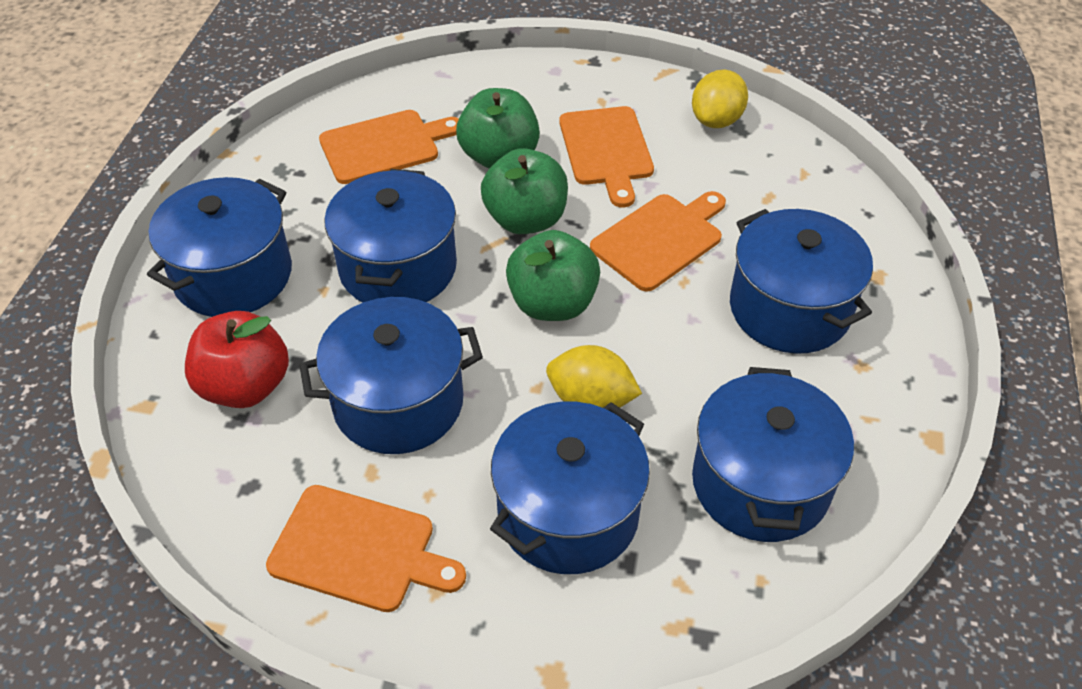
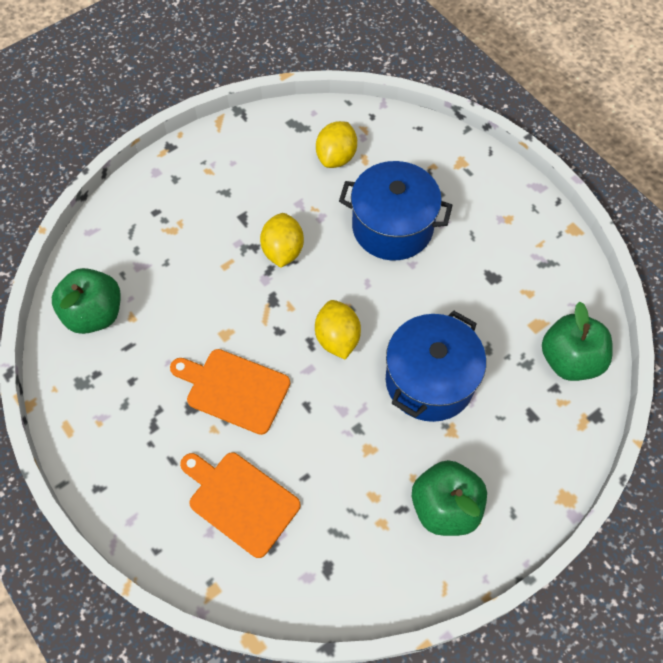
blue pot: 6 -> 2
orange cutting board: 4 -> 2
red apple: 1 -> 0
yellow lemon: 2 -> 3

